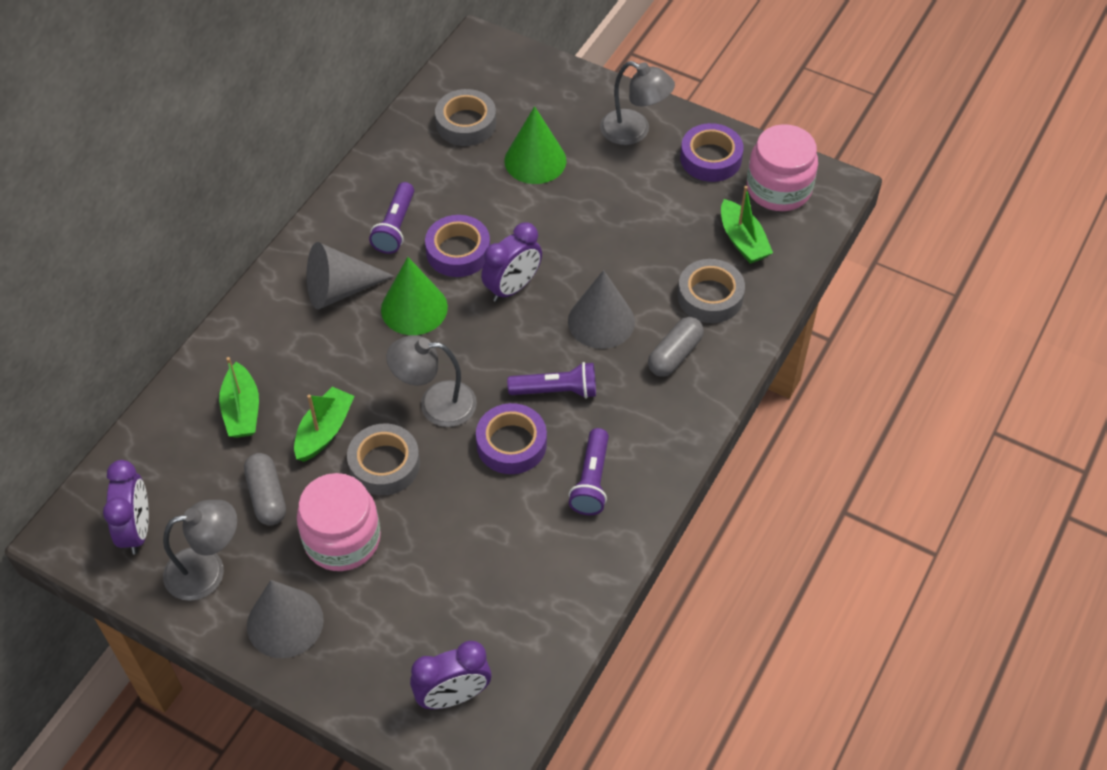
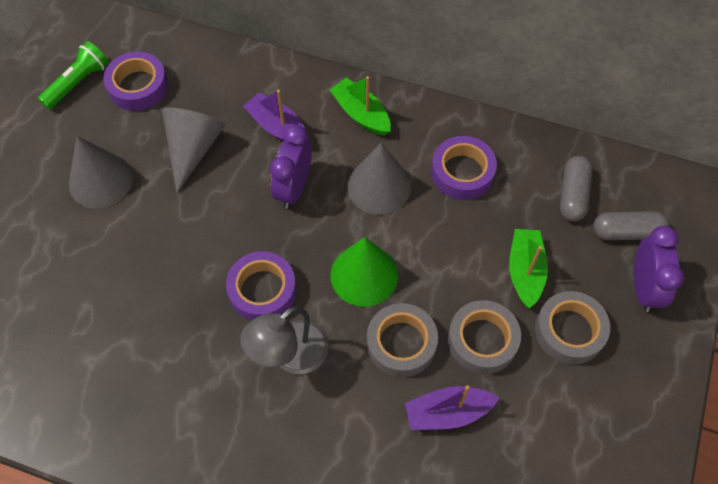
green boat: 3 -> 2
green cone: 2 -> 1
green flashlight: 0 -> 1
grey lamp: 3 -> 1
pink jar: 2 -> 0
purple boat: 0 -> 2
purple clock: 3 -> 2
purple flashlight: 3 -> 0

